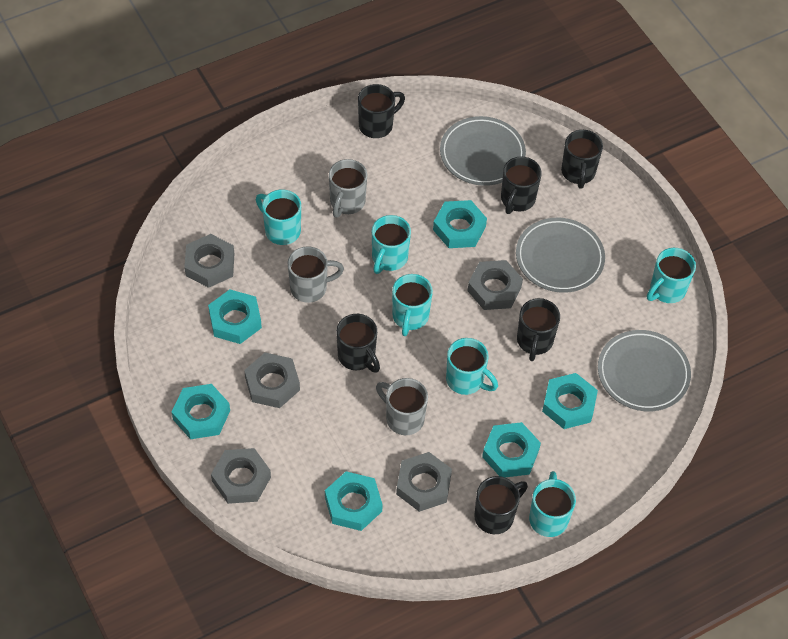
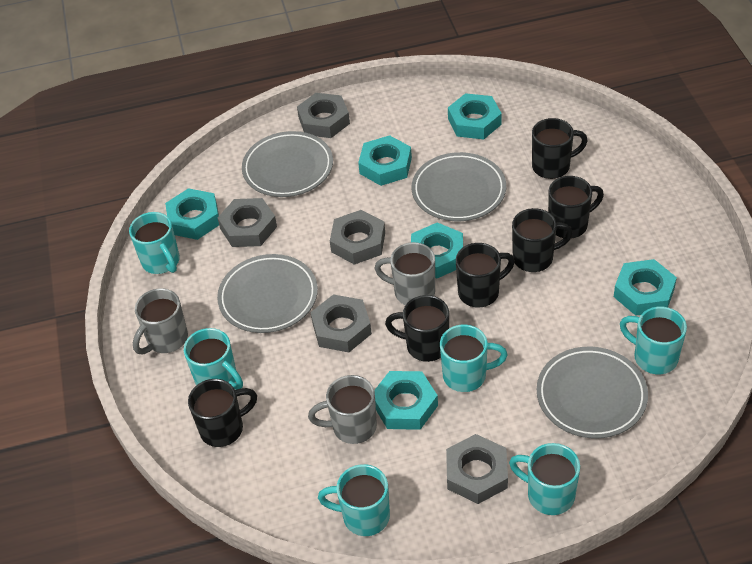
grey plate: 3 -> 4

